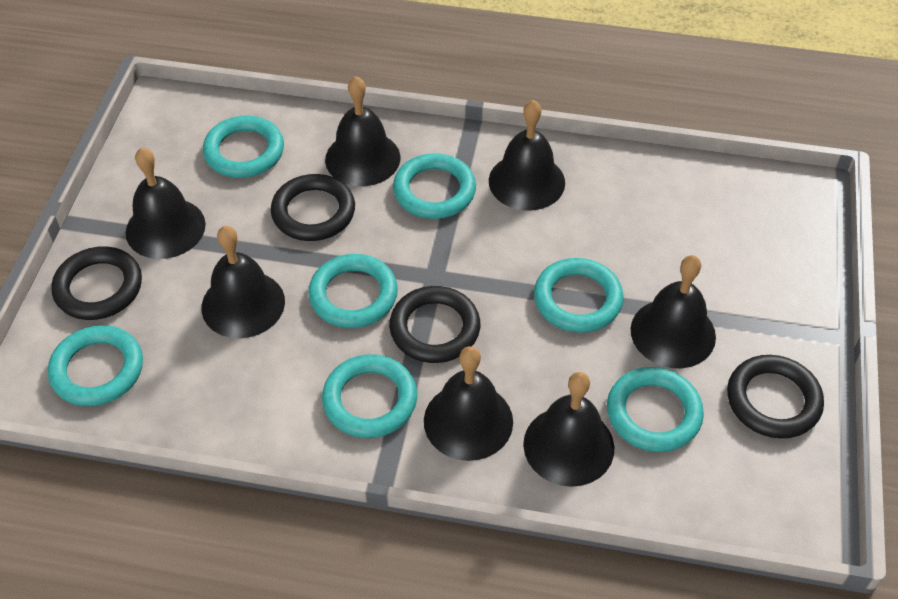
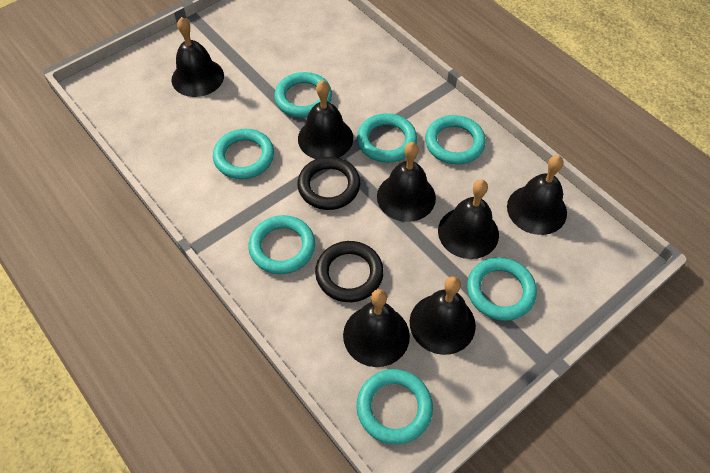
black ring: 4 -> 2

